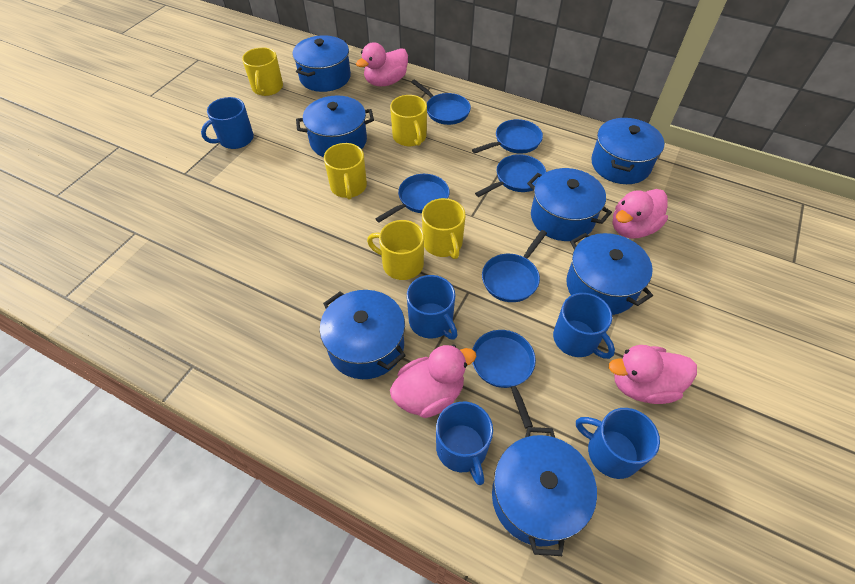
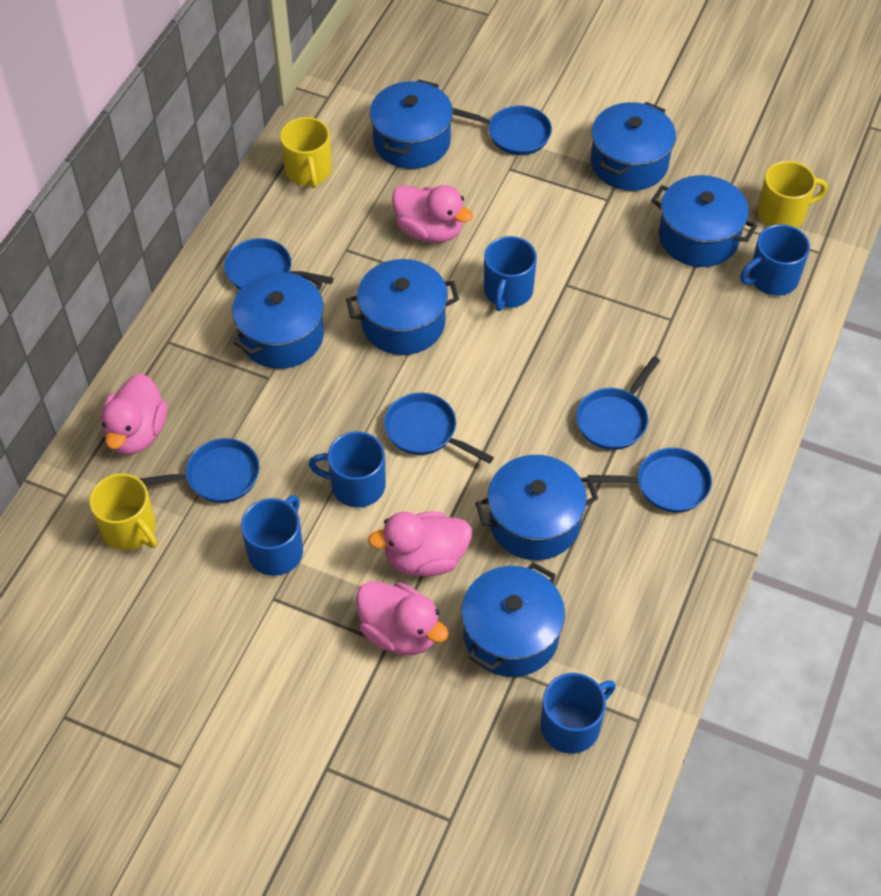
yellow mug: 5 -> 3

